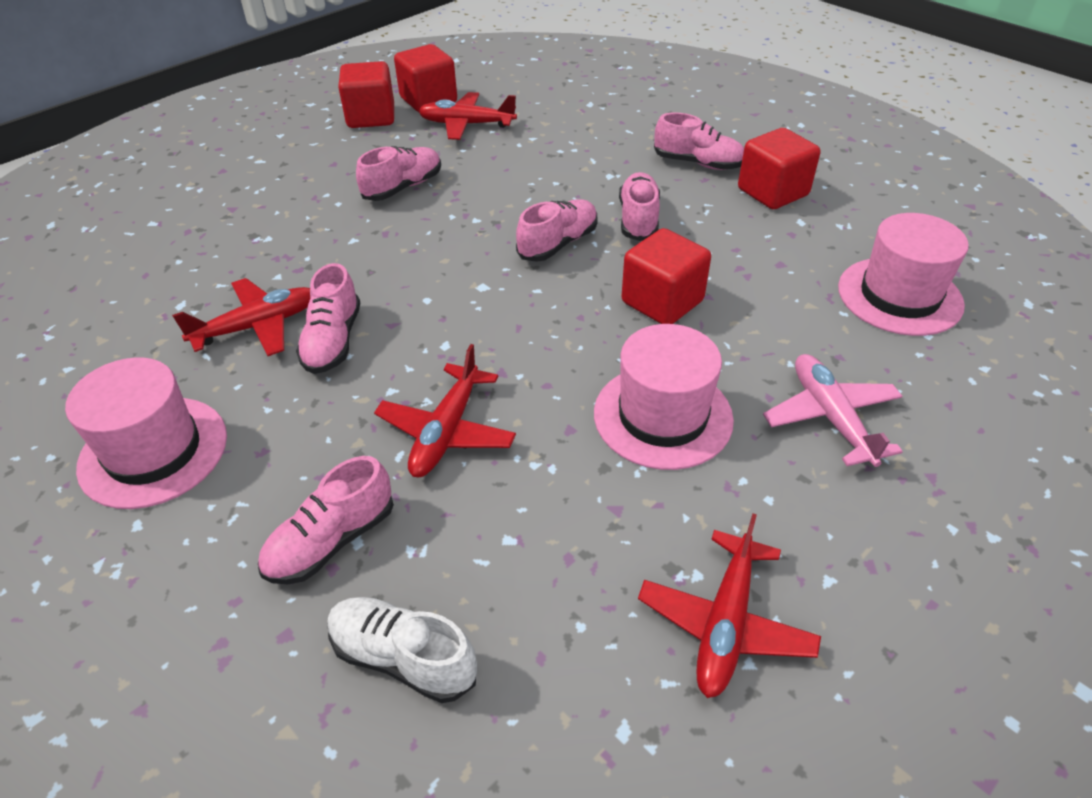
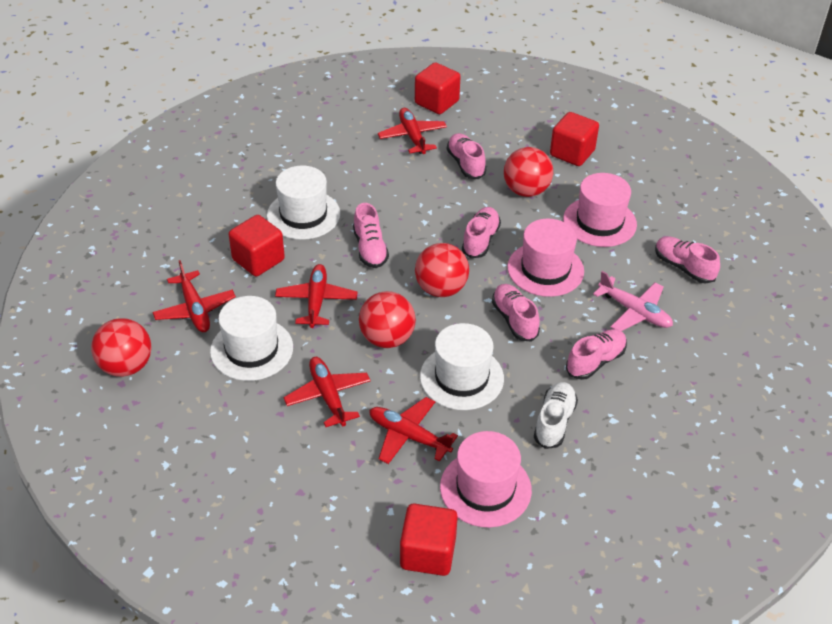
red ball: 0 -> 4
red plane: 4 -> 5
white hat: 0 -> 3

